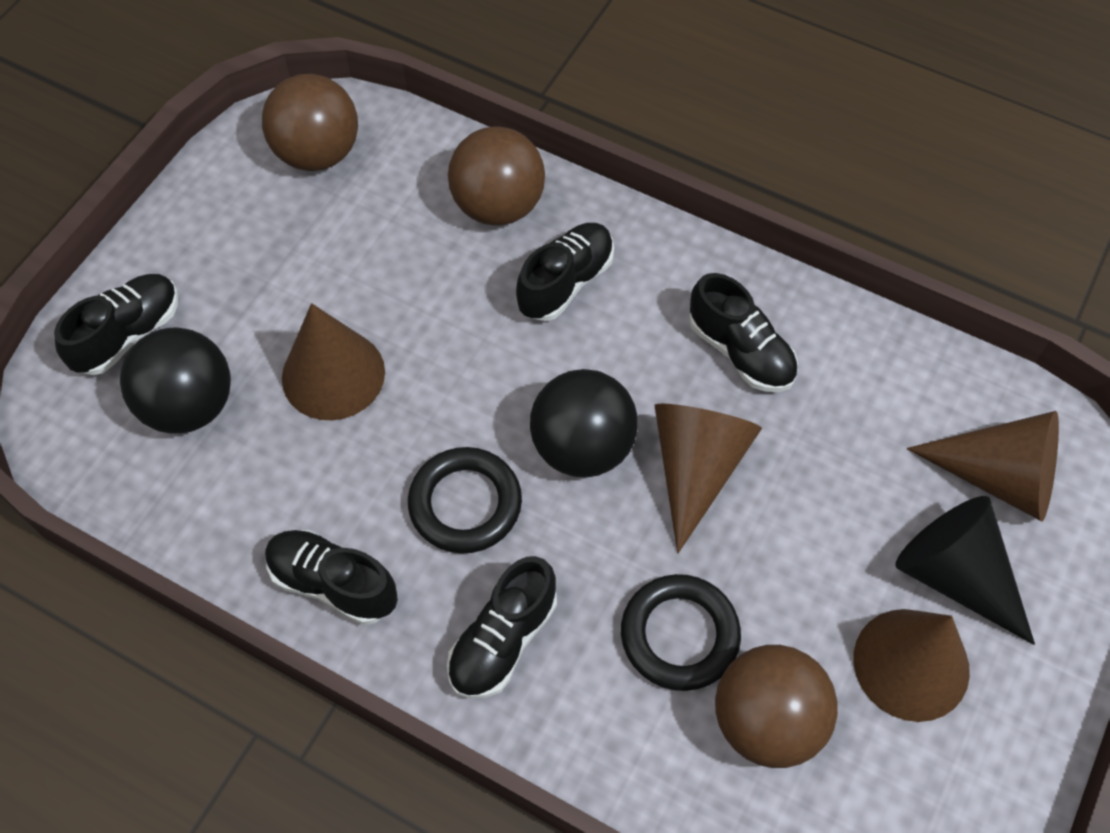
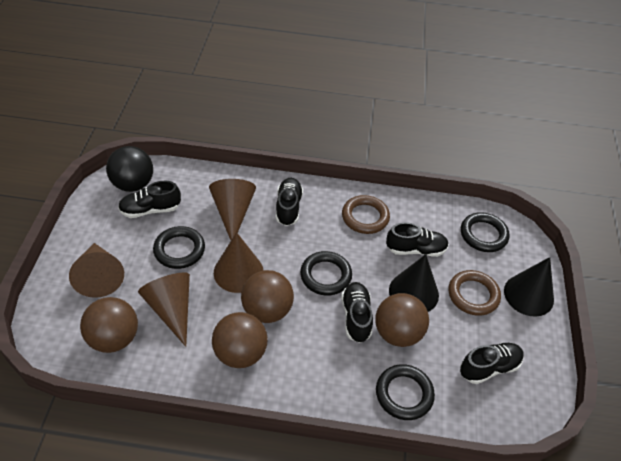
black ball: 2 -> 1
black cone: 1 -> 2
black ring: 2 -> 4
brown ball: 3 -> 4
brown ring: 0 -> 2

